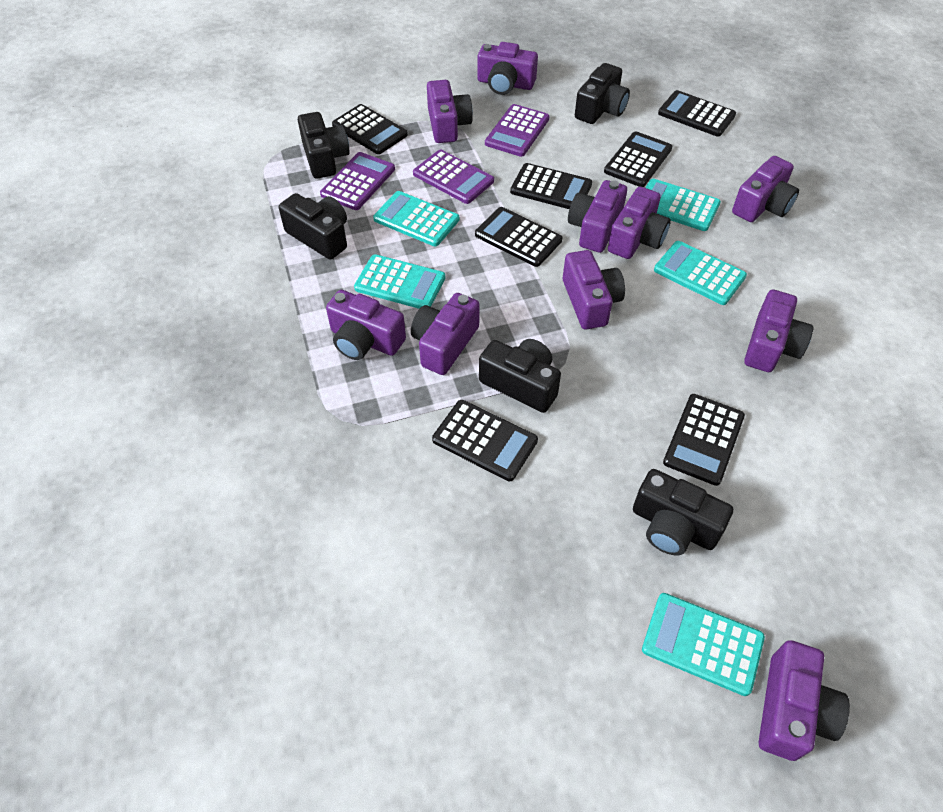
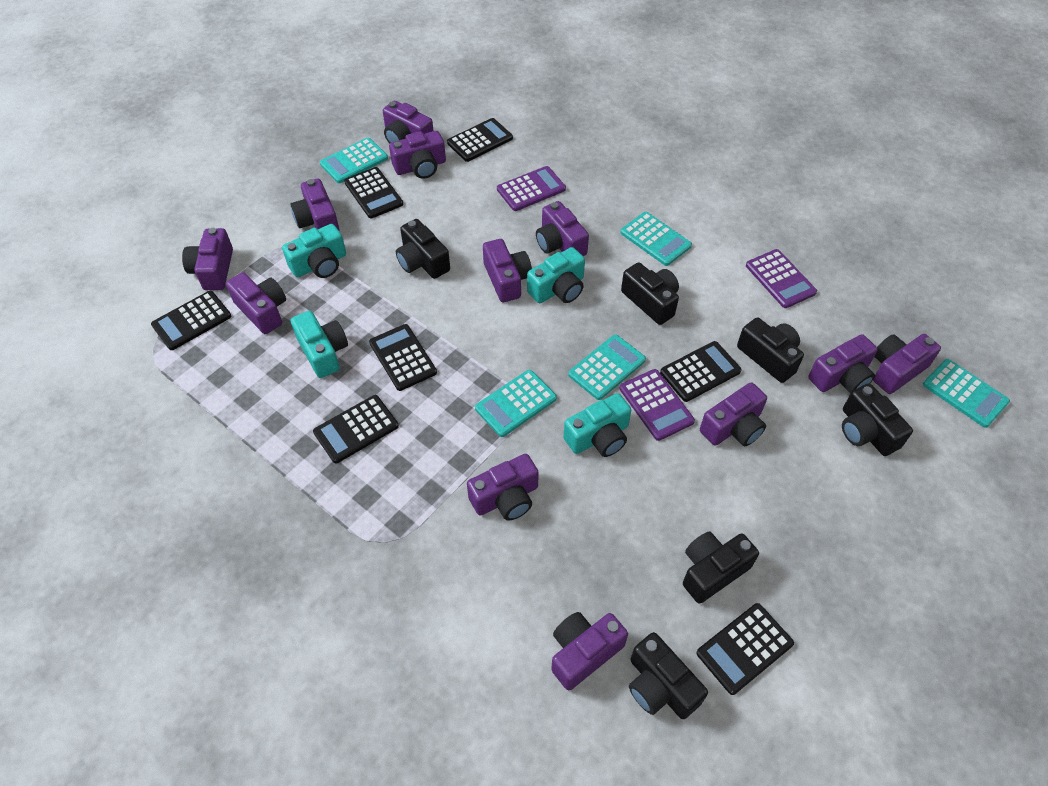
black camera: 5 -> 6
purple camera: 10 -> 12
turquoise camera: 0 -> 4

